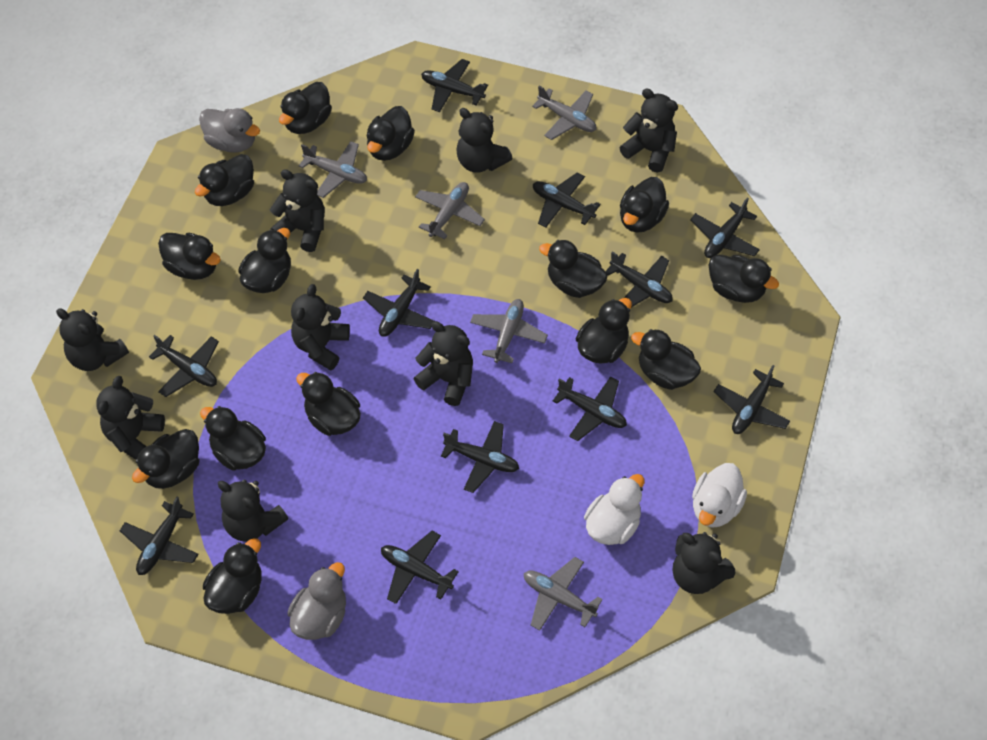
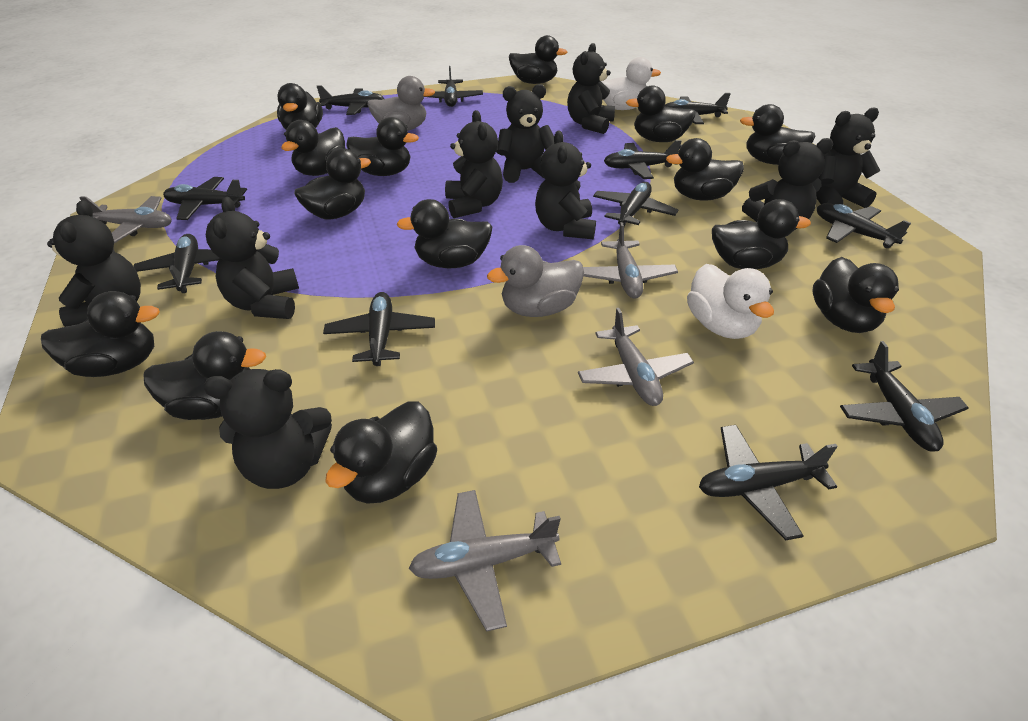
grey plane: 5 -> 4

